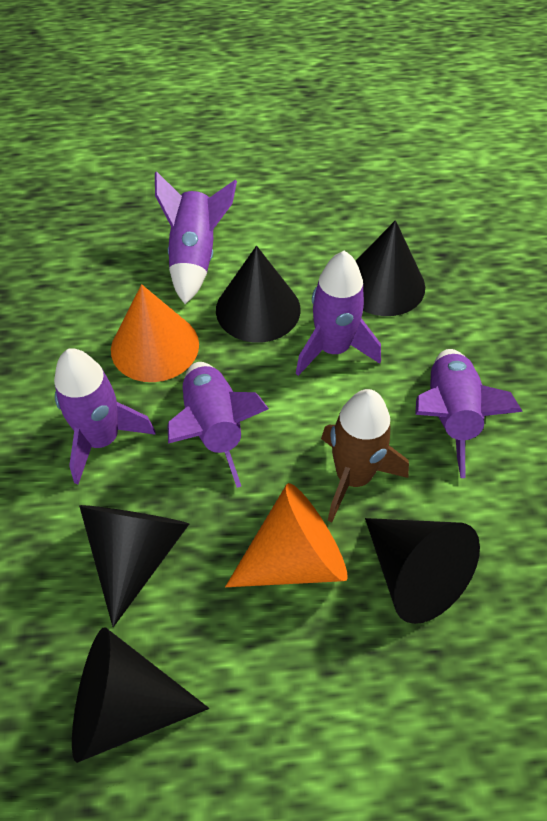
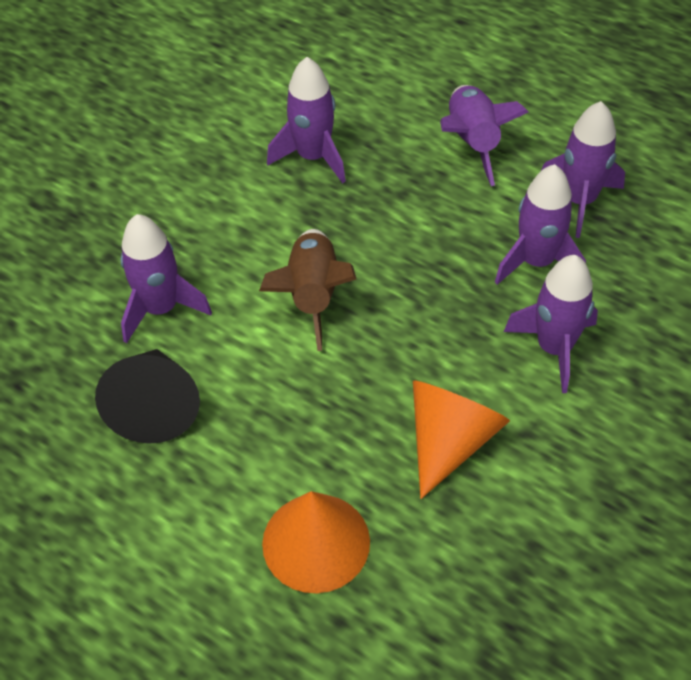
black cone: 5 -> 1
purple rocket: 5 -> 6

